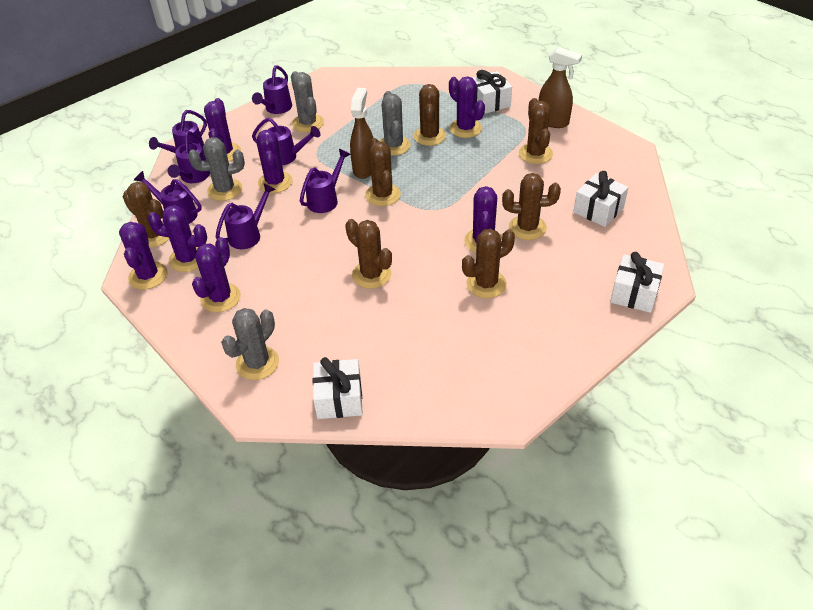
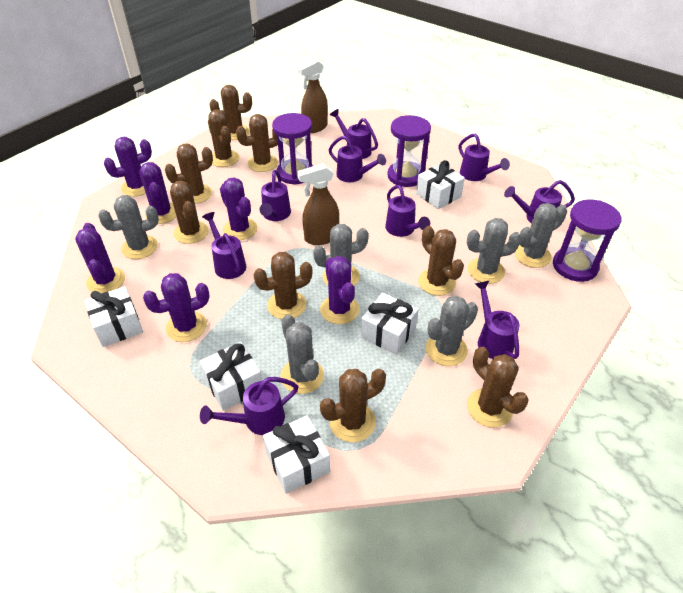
brown cactus: 7 -> 9
grey cactus: 4 -> 6
purple cactus: 7 -> 6
purple hourglass: 0 -> 3
purple watering can: 7 -> 9
white gift: 4 -> 5

